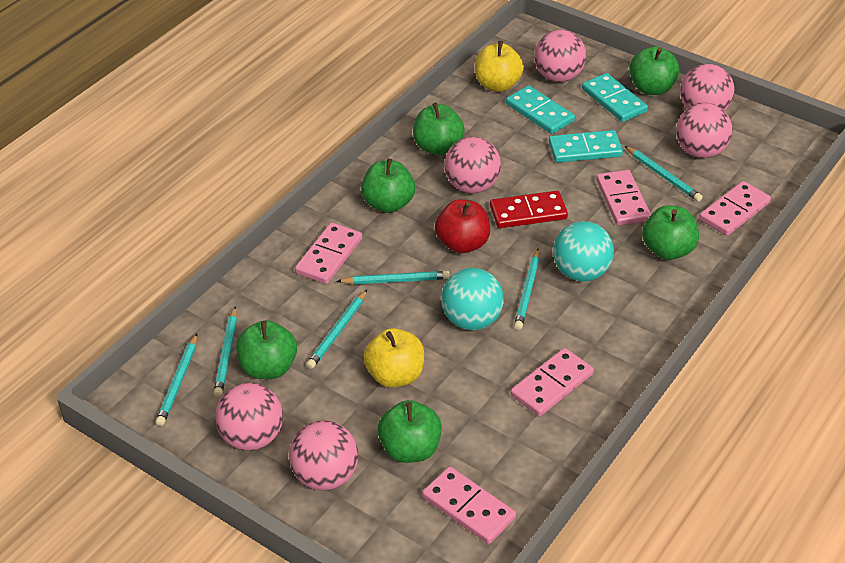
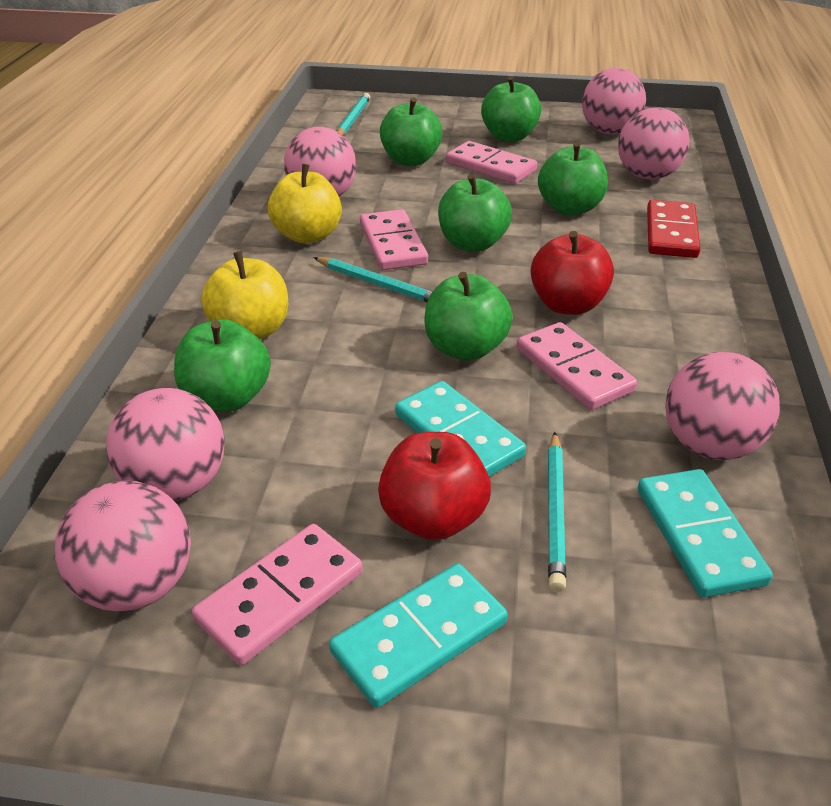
pink domino: 5 -> 4
red apple: 1 -> 2
turquoise ball: 2 -> 0
turquoise pencil: 6 -> 3

